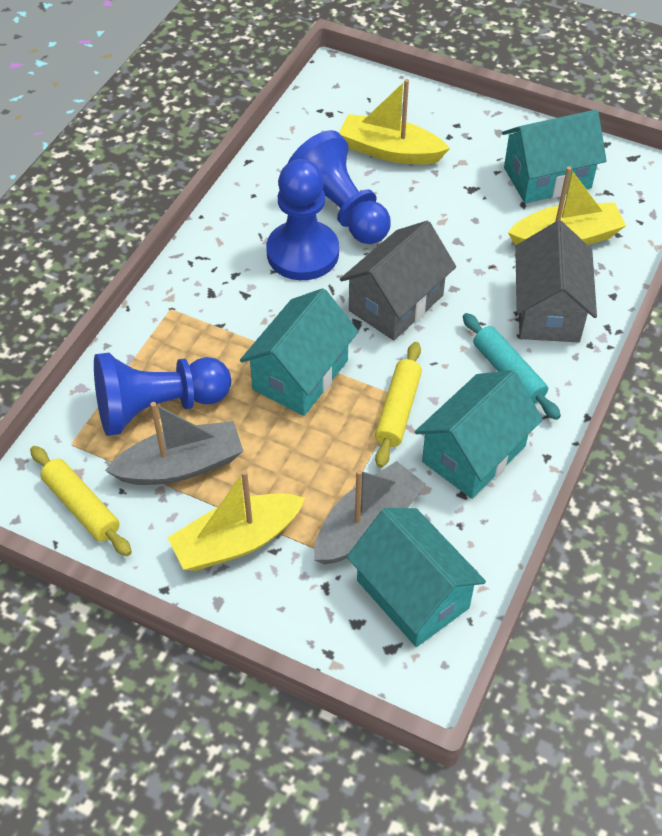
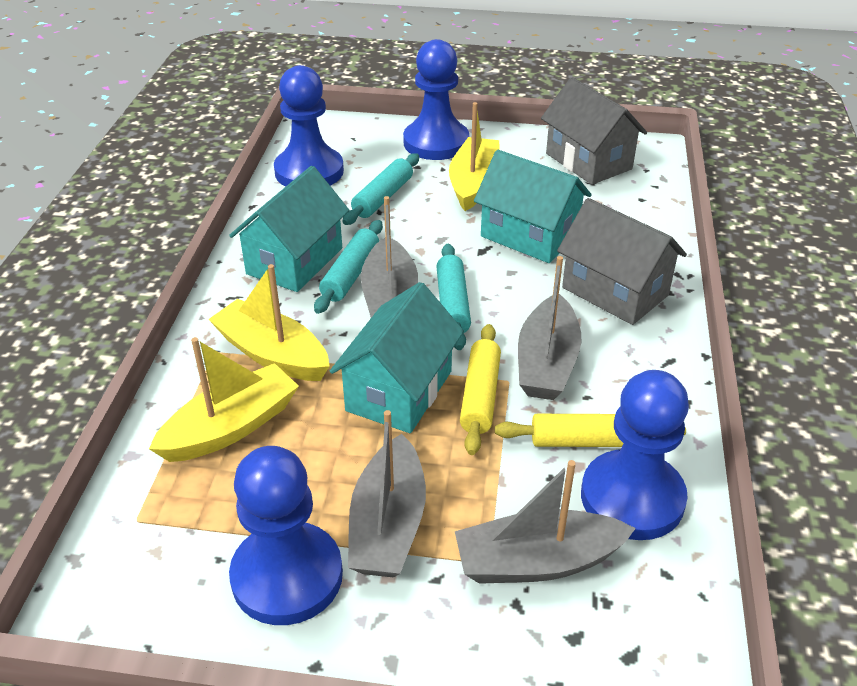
blue pawn: 3 -> 4
grey boat: 2 -> 4
turquoise house: 4 -> 3
turquoise rolling pin: 1 -> 3

